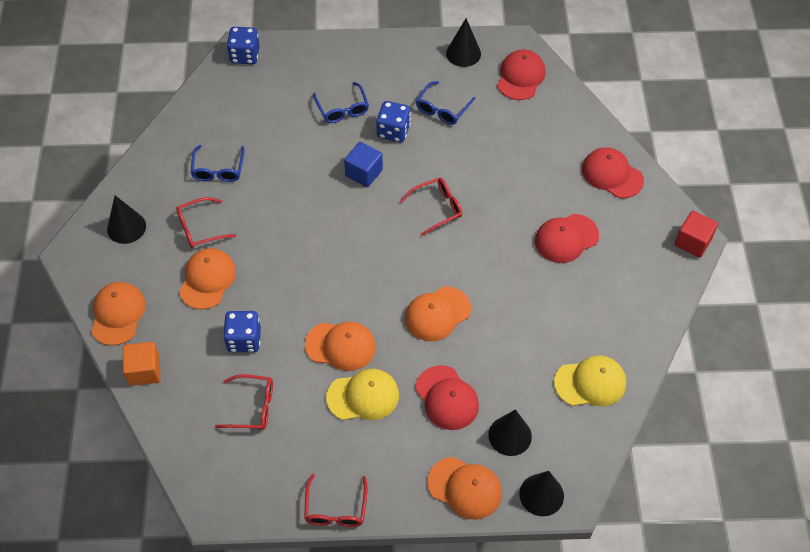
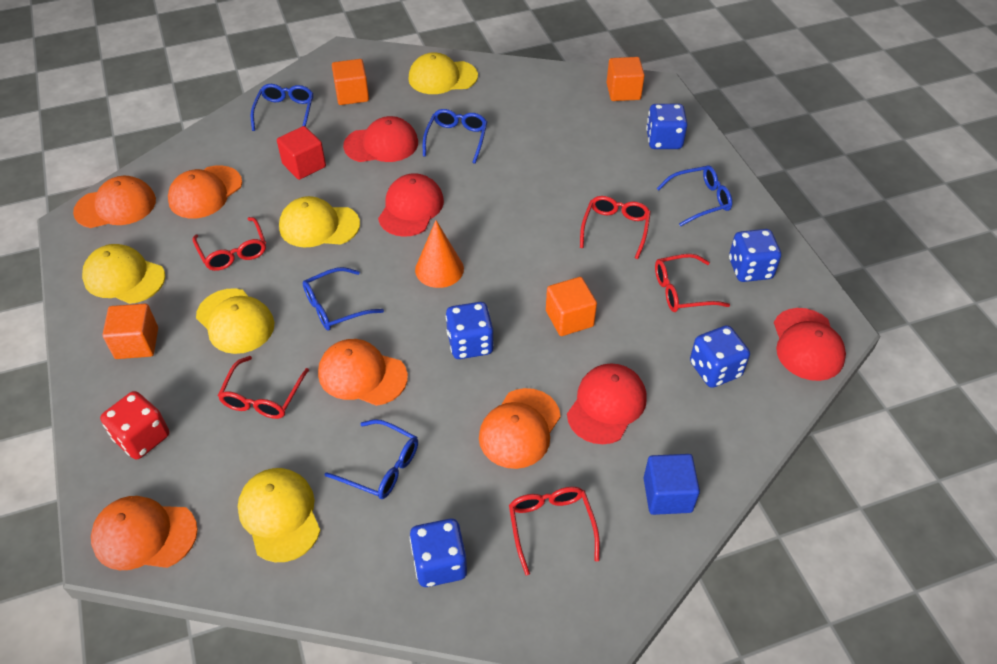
black cone: 4 -> 0
blue dice: 3 -> 5
blue glasses: 3 -> 5
orange cone: 0 -> 1
orange cube: 1 -> 4
red dice: 0 -> 1
red glasses: 4 -> 5
yellow cap: 2 -> 5

